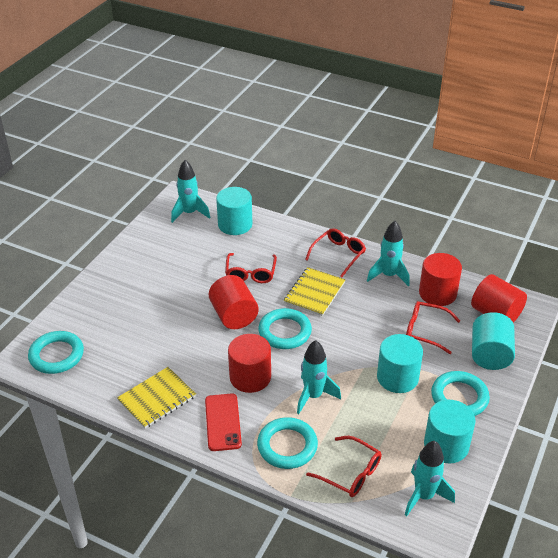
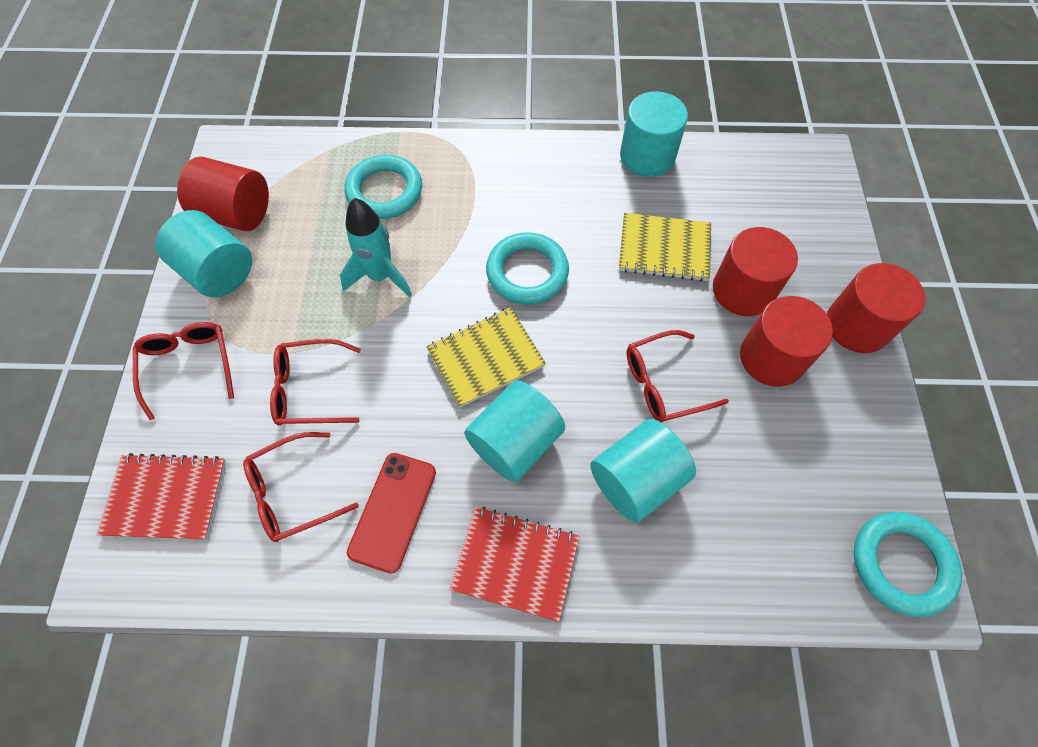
red notebook: 0 -> 2
turquoise ring: 4 -> 3
turquoise rocket: 4 -> 1

